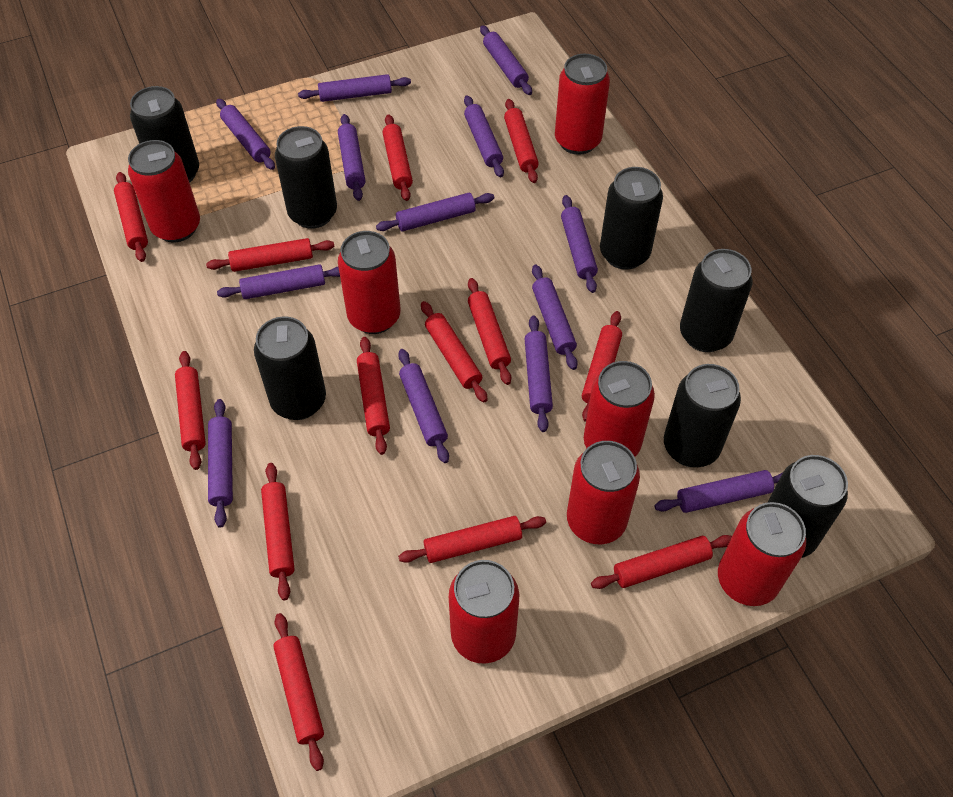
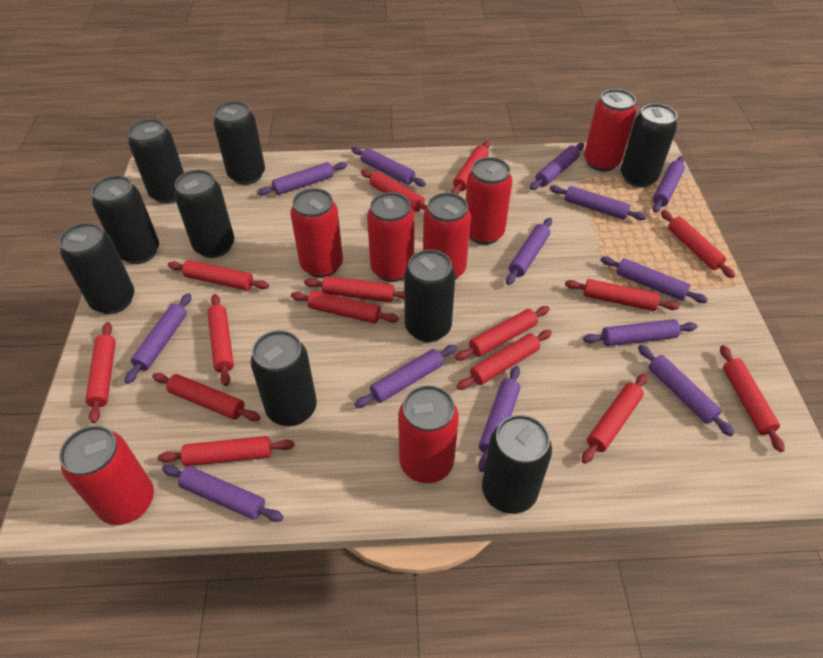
black can: 7 -> 9
red rolling pin: 13 -> 15

